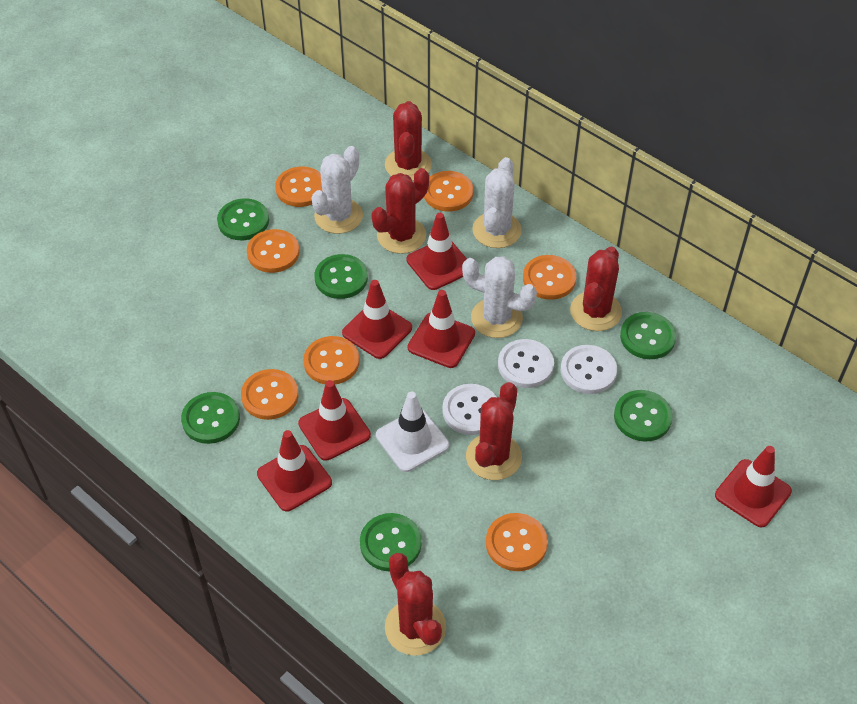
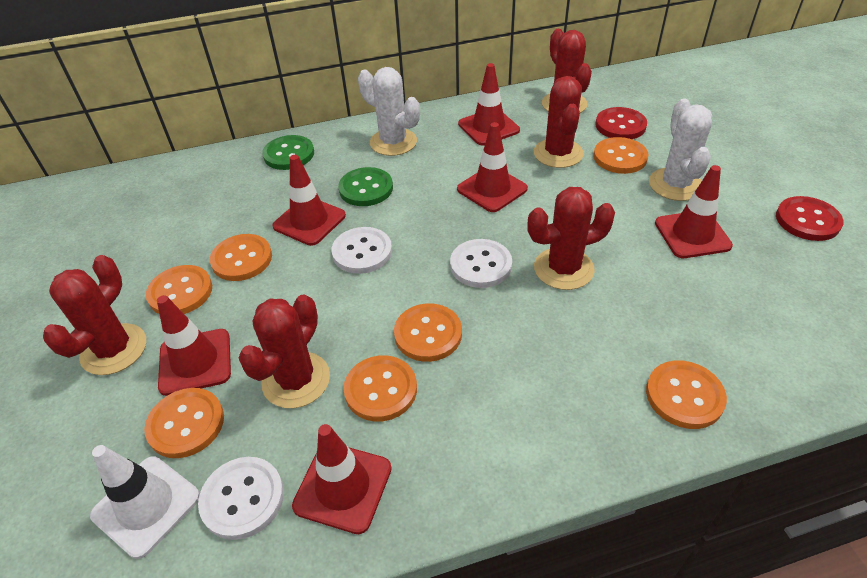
green button: 6 -> 2
red button: 0 -> 2
white cactus: 3 -> 2

